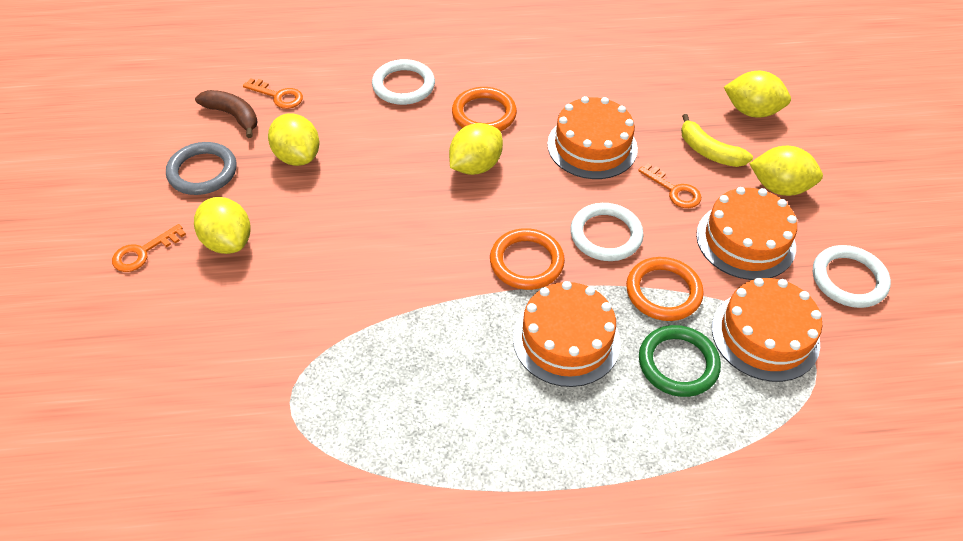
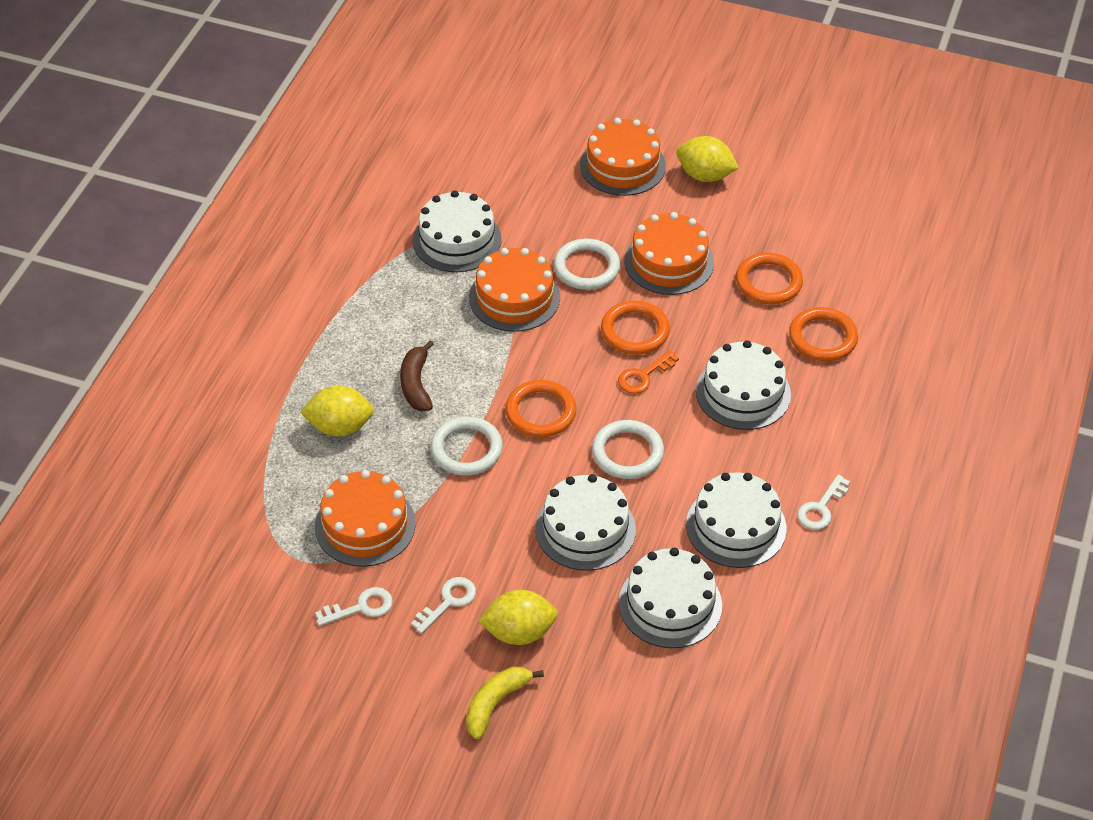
green ring: 1 -> 0
grey ring: 1 -> 0
orange key: 3 -> 1
orange ring: 3 -> 4
white cake: 0 -> 5
white key: 0 -> 3
yellow lemon: 5 -> 3

